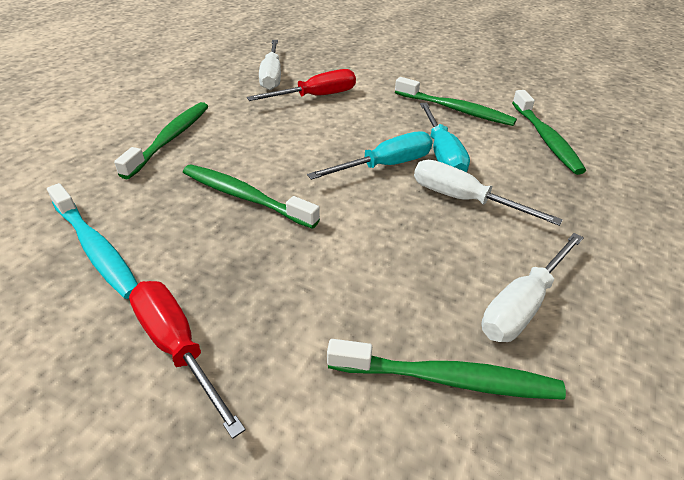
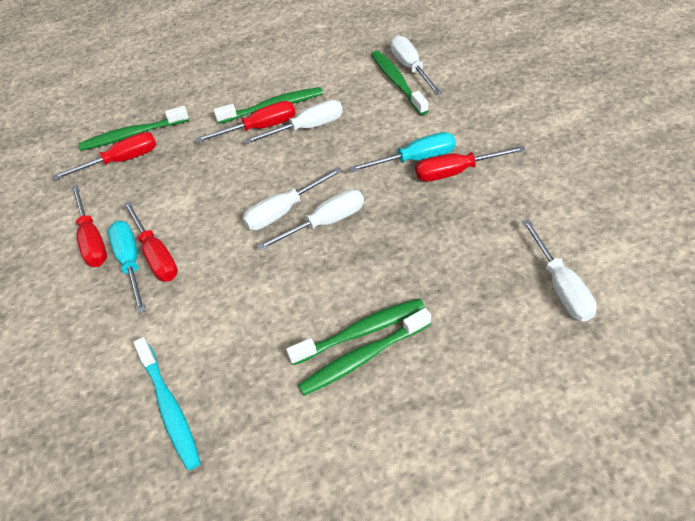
red screwdriver: 2 -> 5
white screwdriver: 3 -> 5

